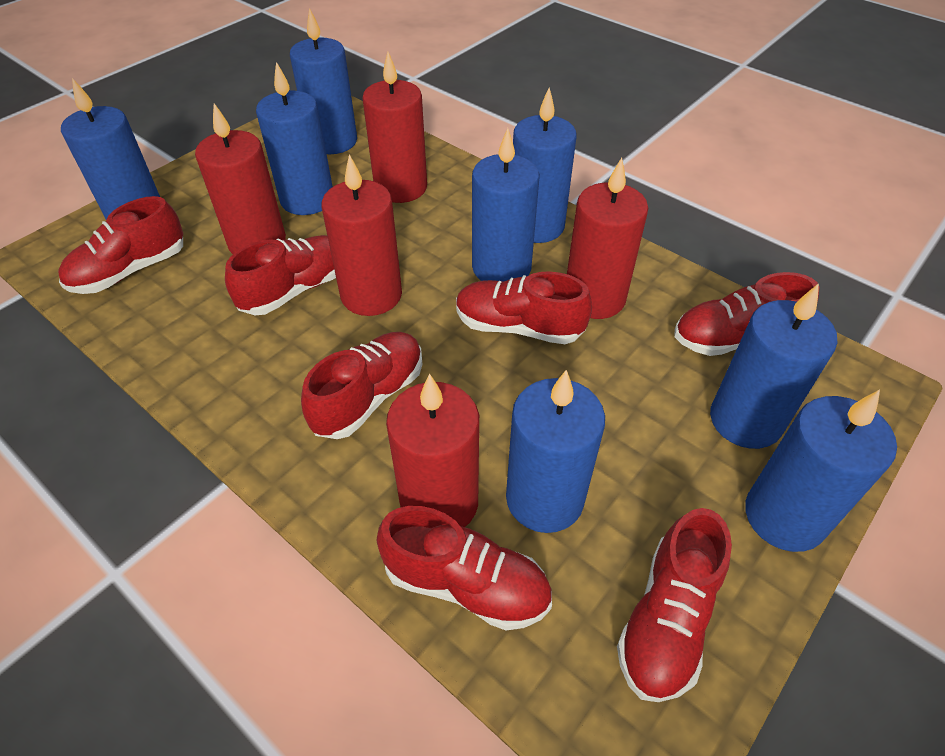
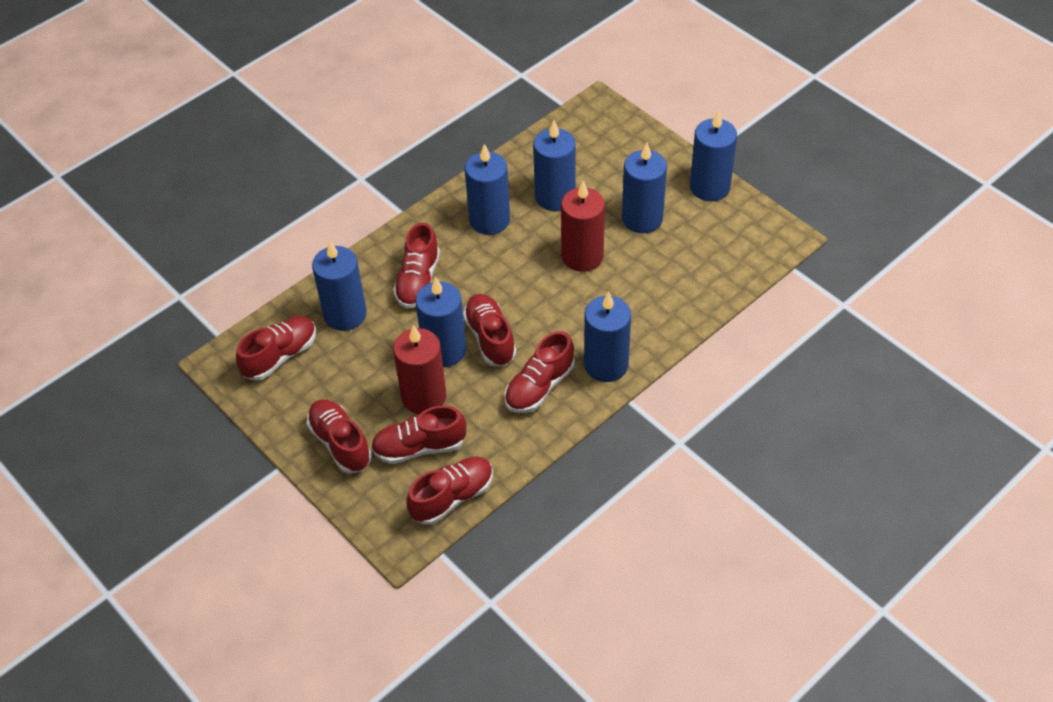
blue candle: 8 -> 7
red candle: 5 -> 2

